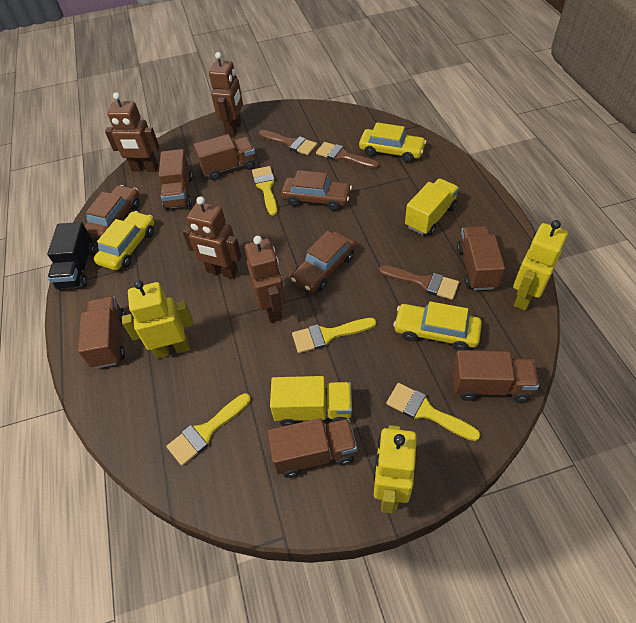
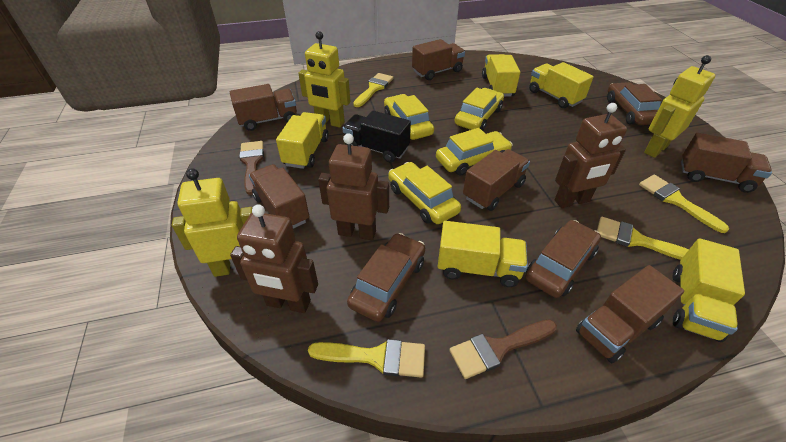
brown brush: 3 -> 2
brown robot: 4 -> 3
yellow car: 3 -> 4
yellow truck: 2 -> 5

